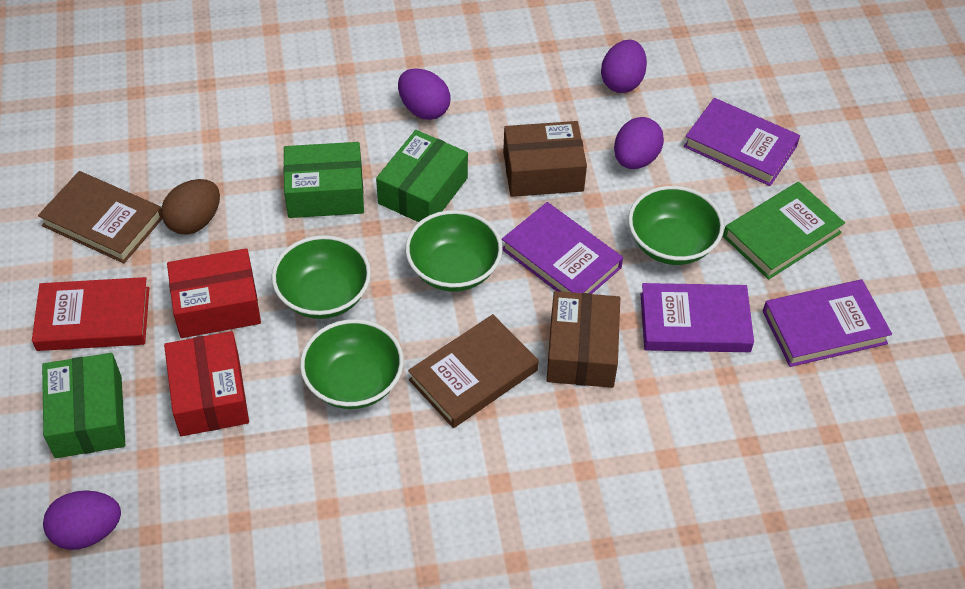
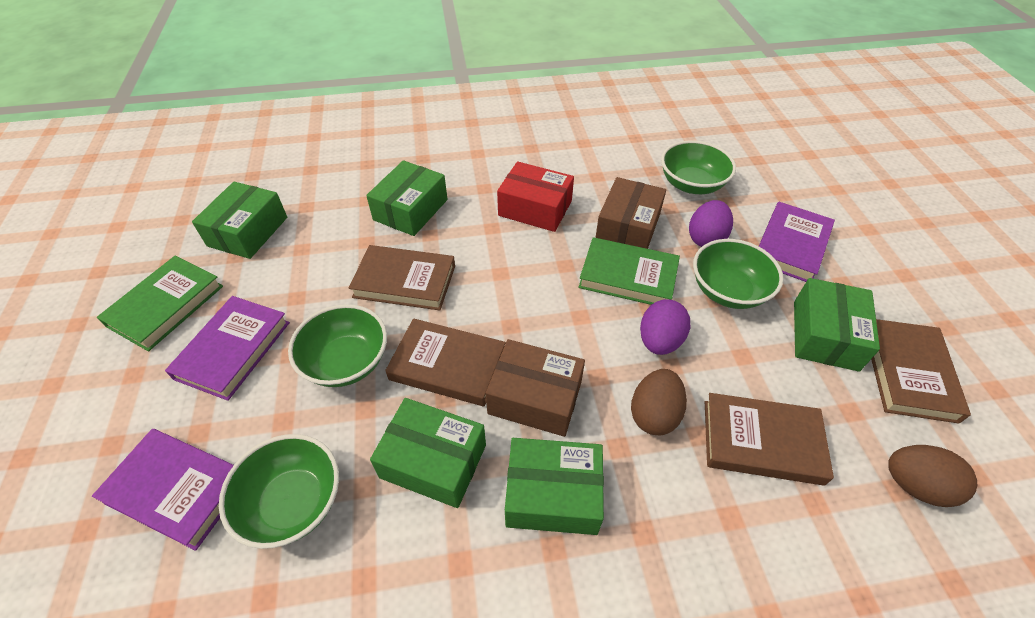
brown book: 2 -> 4
brown egg: 1 -> 2
green book: 1 -> 2
green box: 3 -> 5
purple book: 4 -> 3
purple egg: 4 -> 2
red book: 1 -> 0
red box: 2 -> 1

